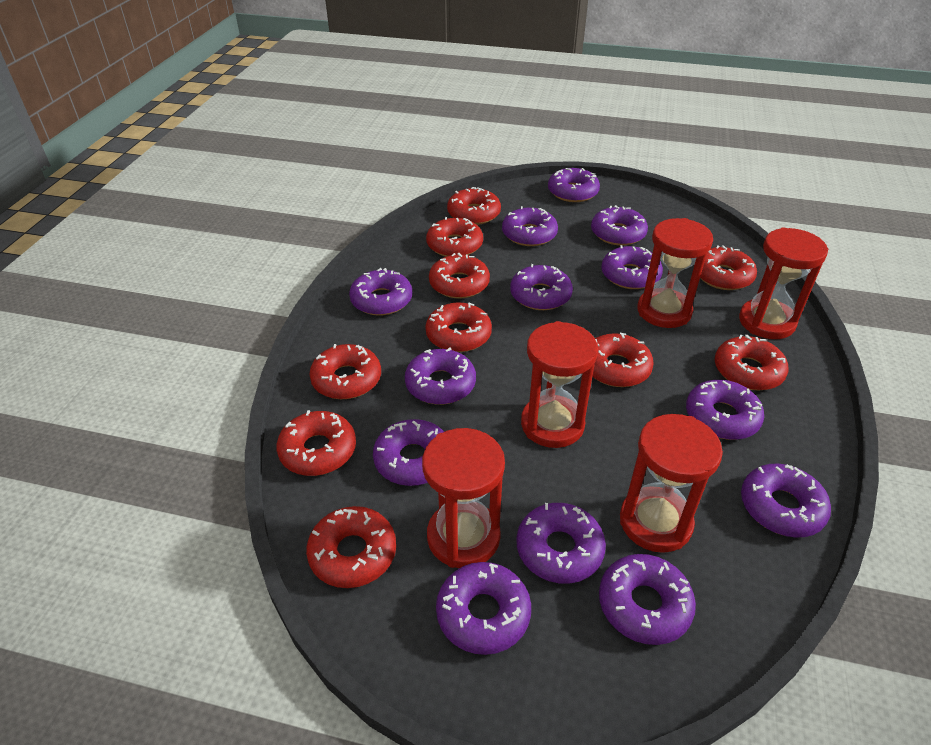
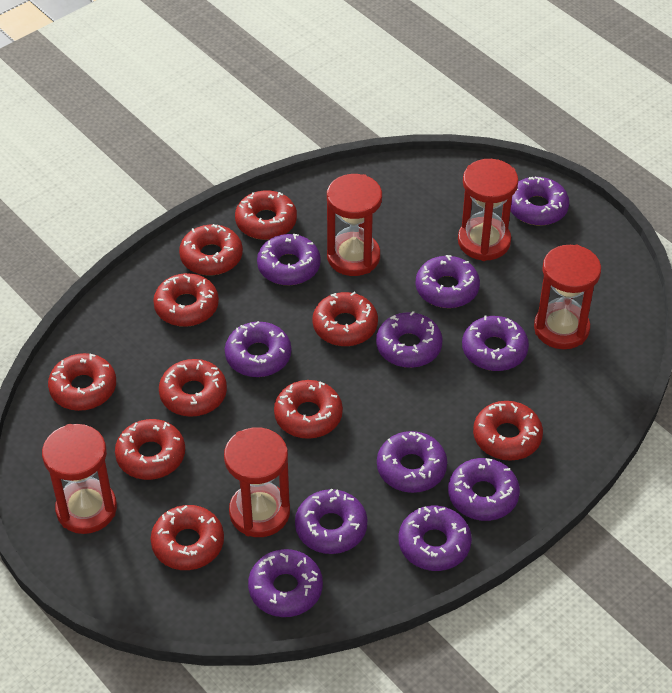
purple donut: 13 -> 11

